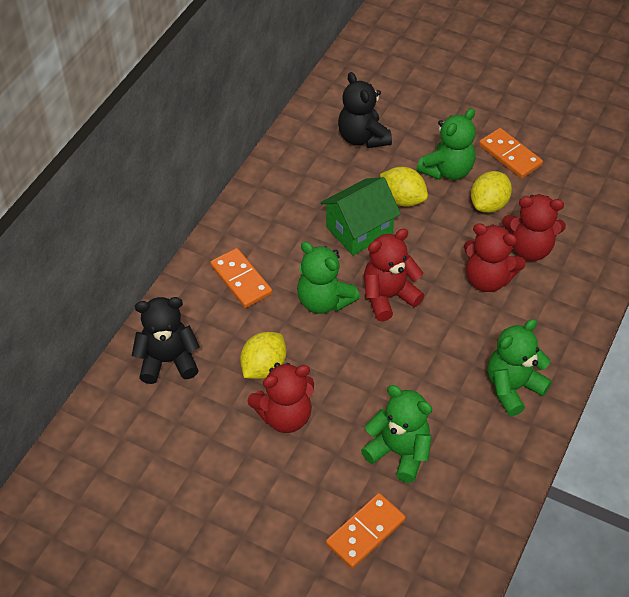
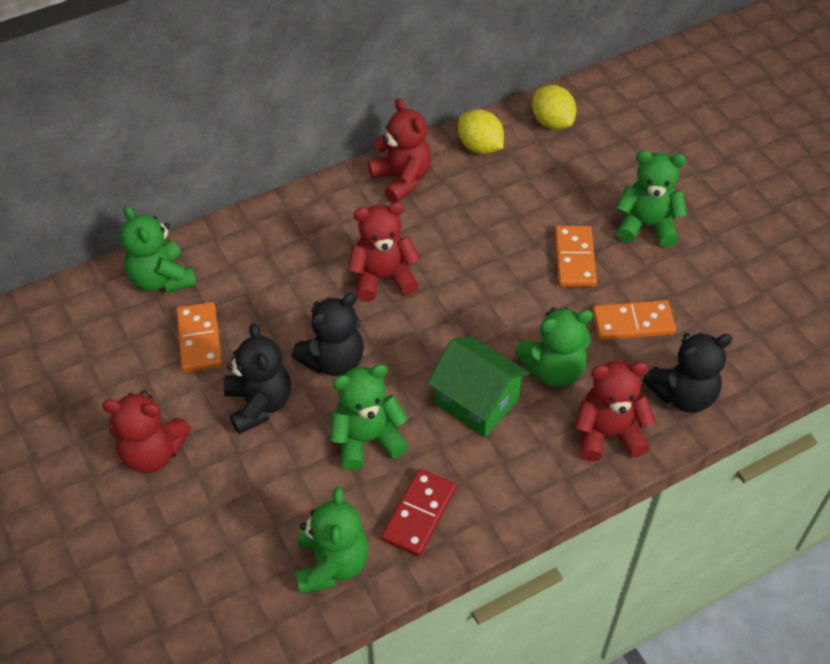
black teddy bear: 2 -> 3
green teddy bear: 4 -> 5
red domino: 0 -> 1
yellow lemon: 3 -> 2

